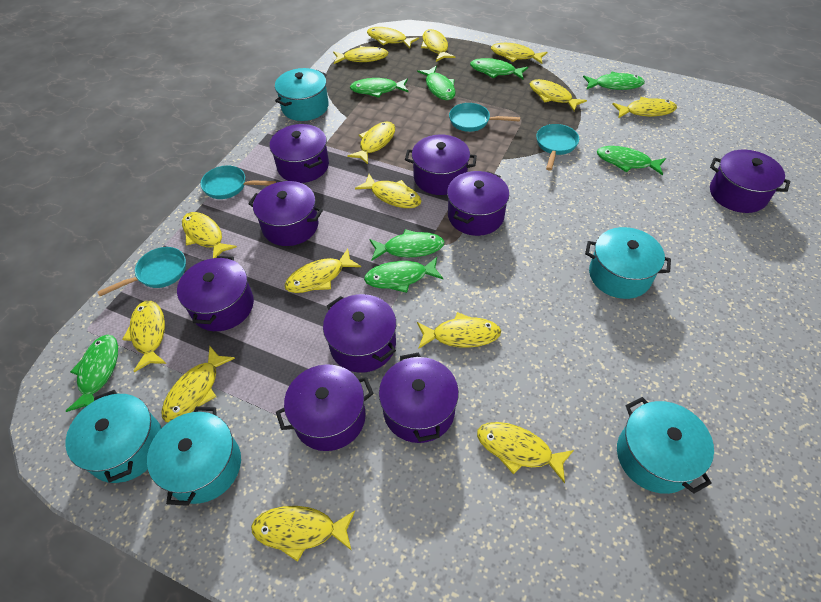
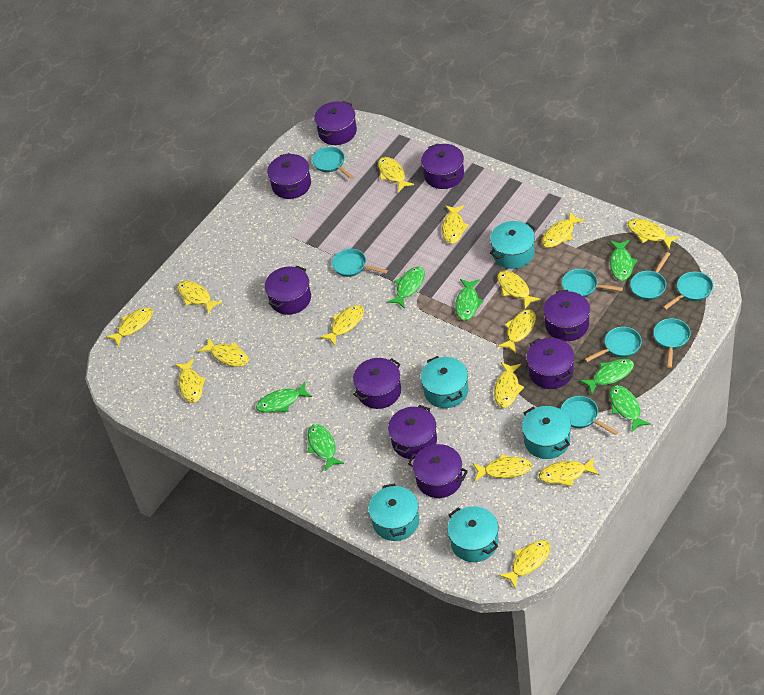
green fish: 8 -> 7
turquoise pan: 4 -> 8

